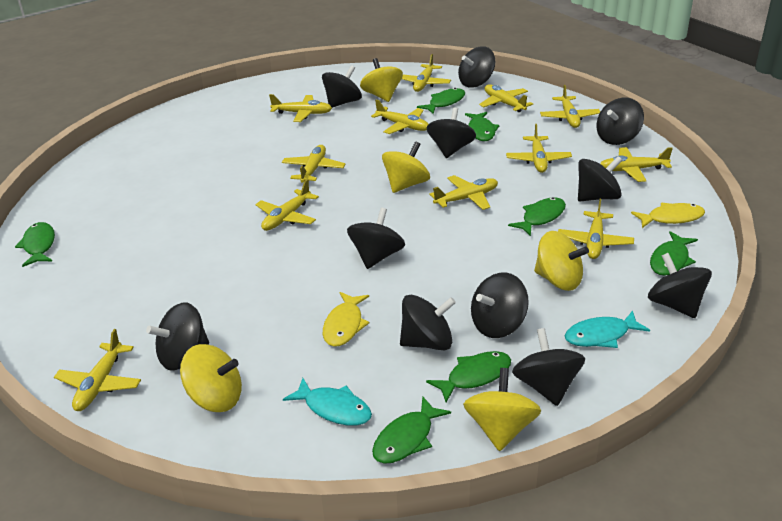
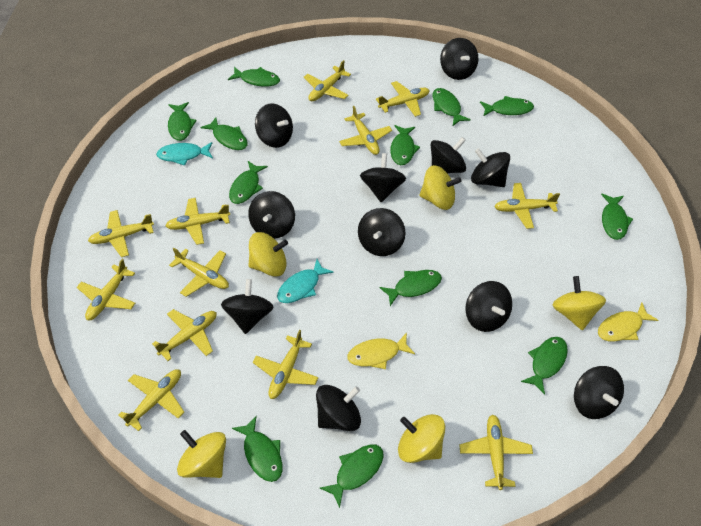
green fish: 7 -> 12

